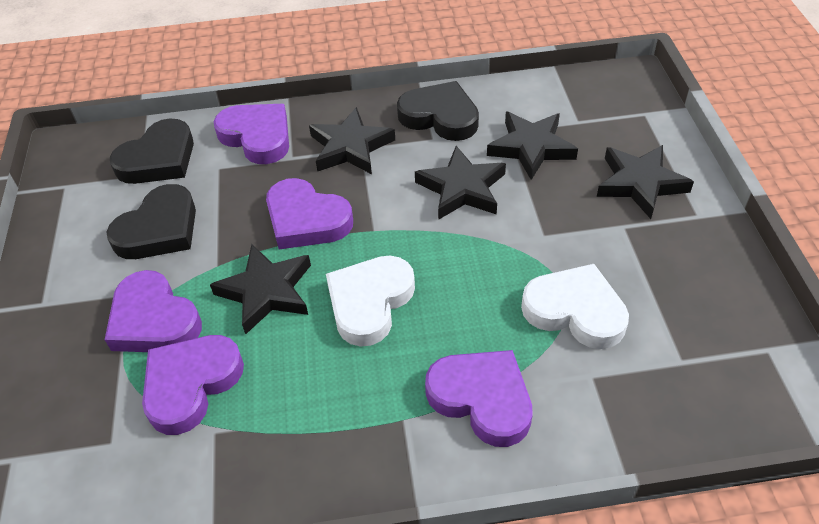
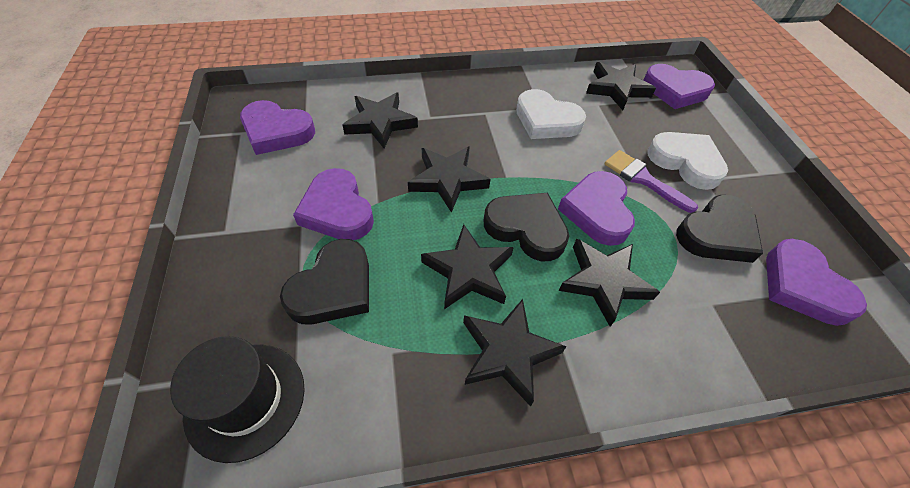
black hat: 0 -> 1
black star: 5 -> 6
purple brush: 0 -> 1

